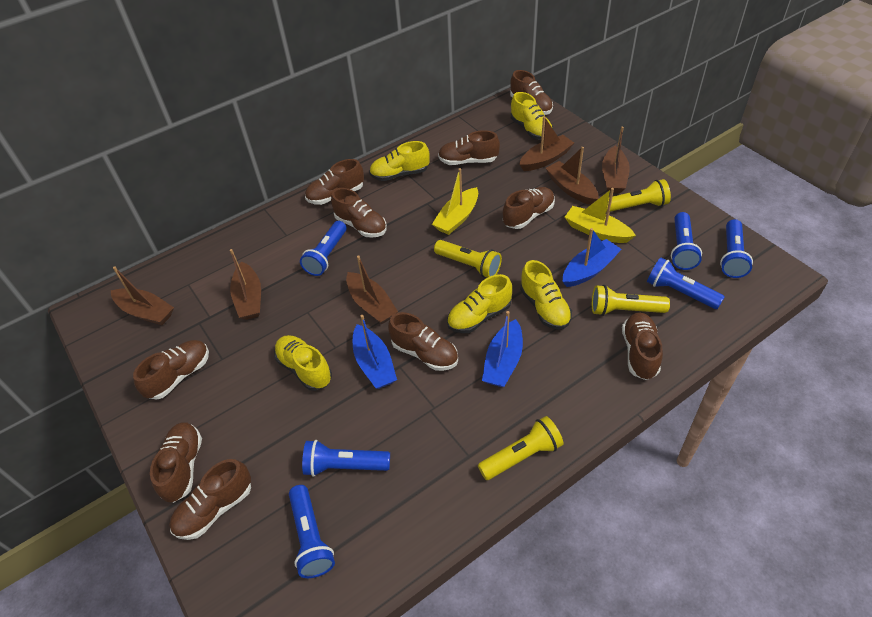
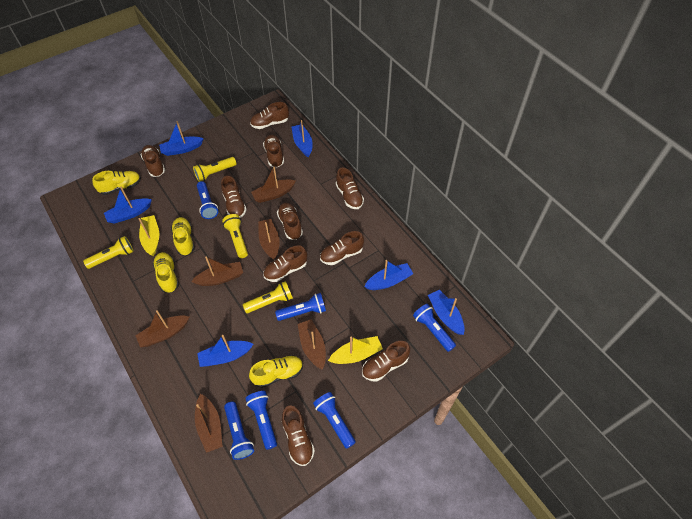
blue boat: 3 -> 6
yellow shoe: 5 -> 4

